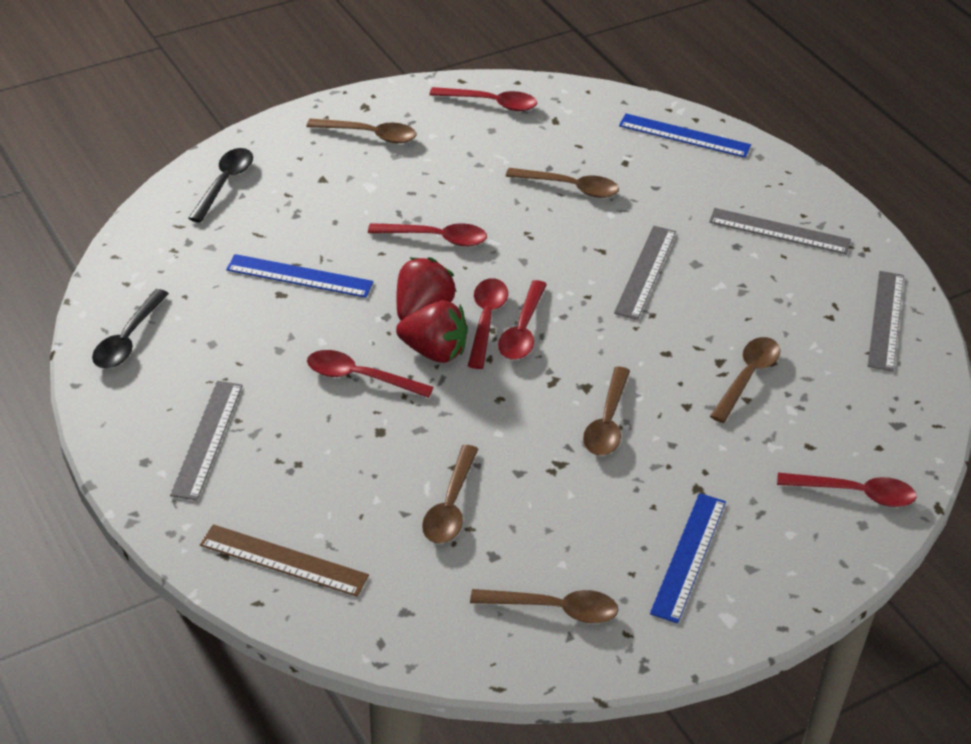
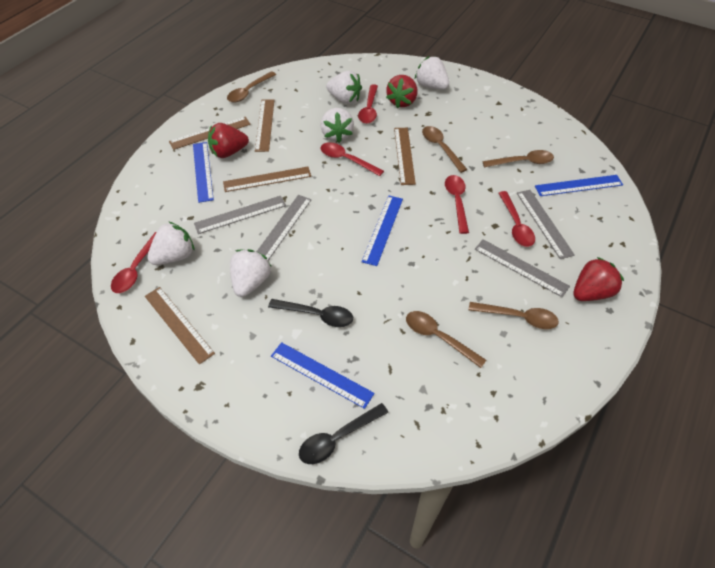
blue ruler: 3 -> 4
brown ruler: 1 -> 5
brown spoon: 6 -> 5
red spoon: 6 -> 5
red strawberry: 2 -> 3
white strawberry: 0 -> 5

